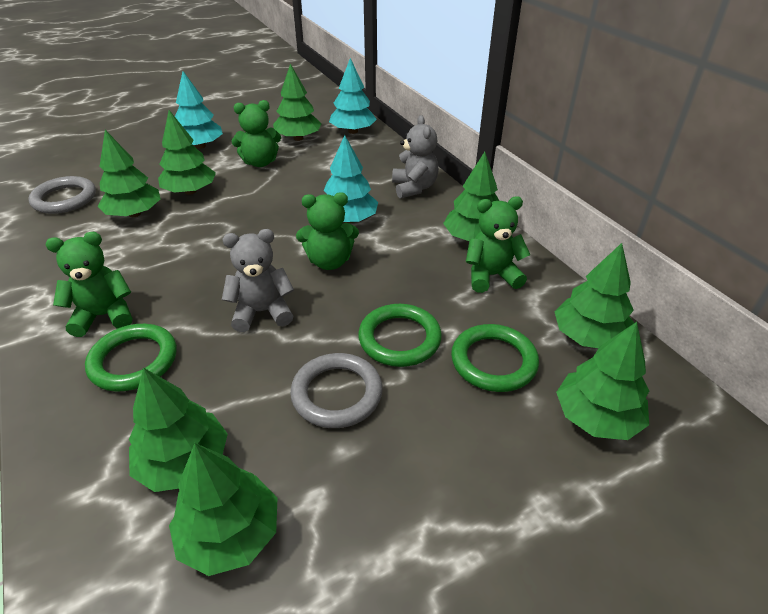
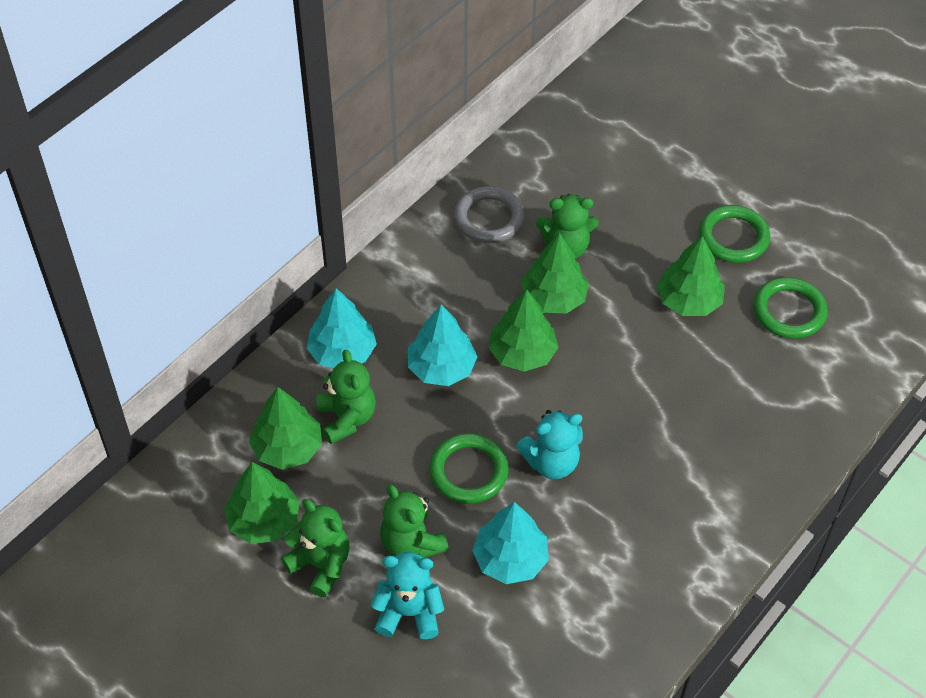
green tree: 8 -> 5
grey ring: 2 -> 1
grey teddy bear: 2 -> 0
turquoise teddy bear: 0 -> 2

